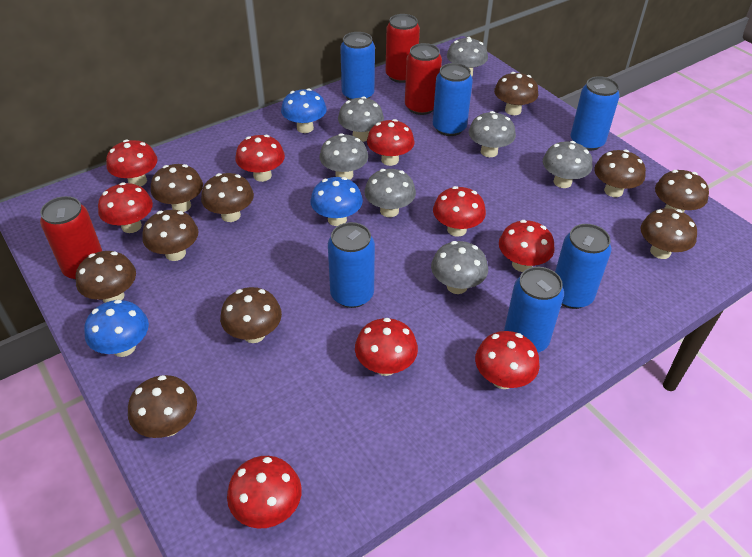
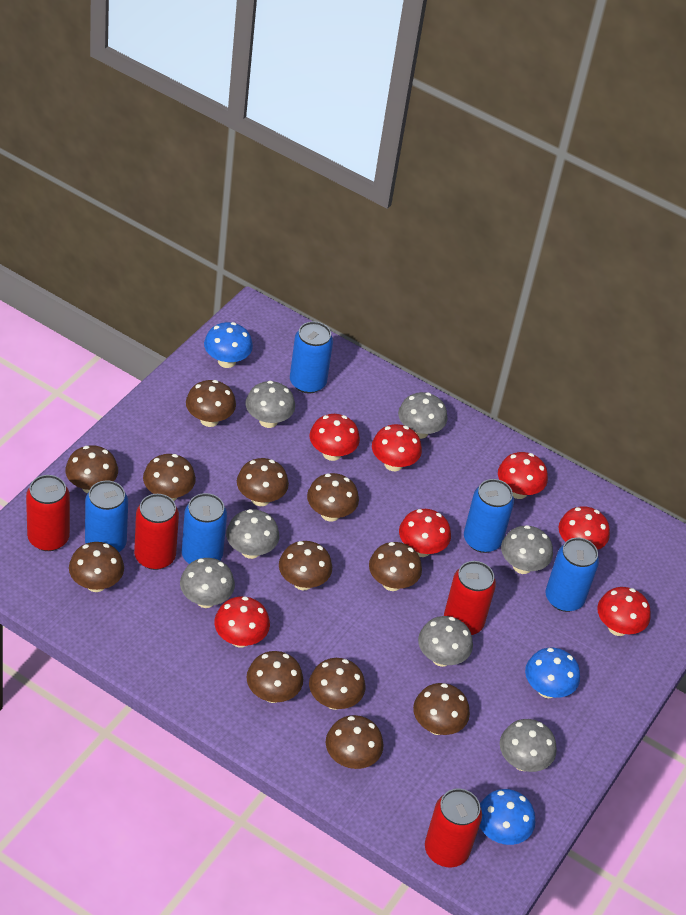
blue can: 6 -> 5
brown mushroom: 10 -> 12
red can: 3 -> 4
red mushroom: 9 -> 7

